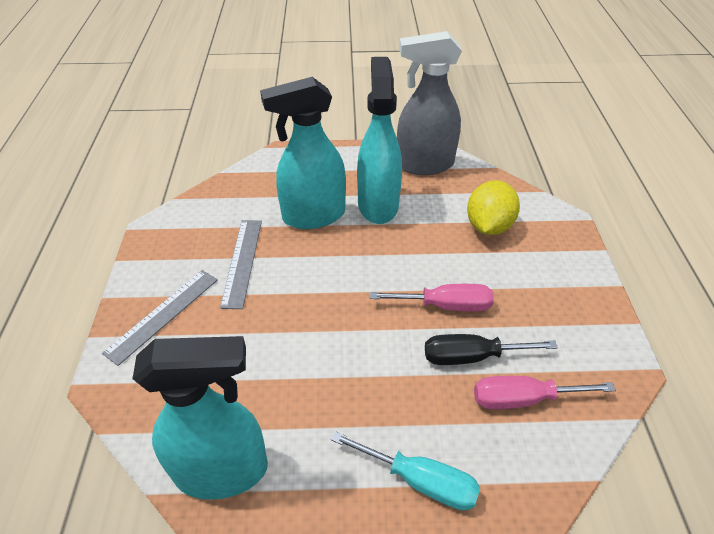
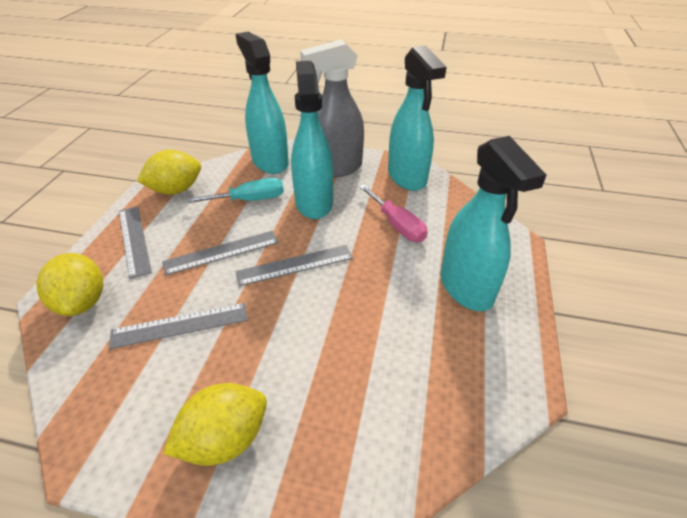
black screwdriver: 1 -> 0
grey ruler: 2 -> 4
pink screwdriver: 2 -> 1
turquoise spray bottle: 3 -> 4
yellow lemon: 1 -> 3

